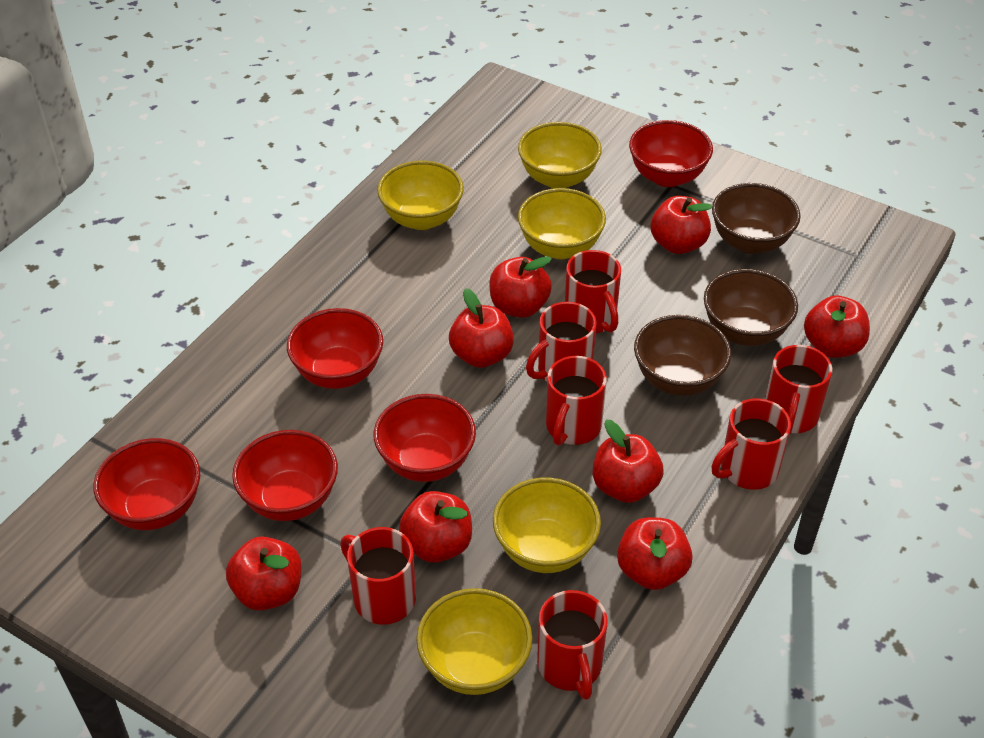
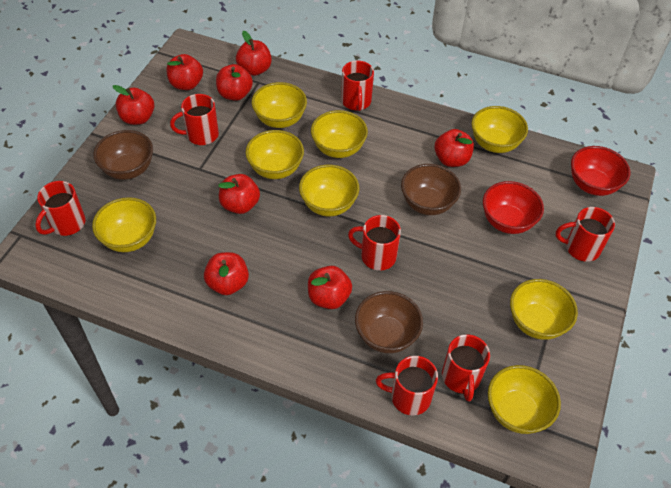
red bowl: 5 -> 2
yellow bowl: 5 -> 8

